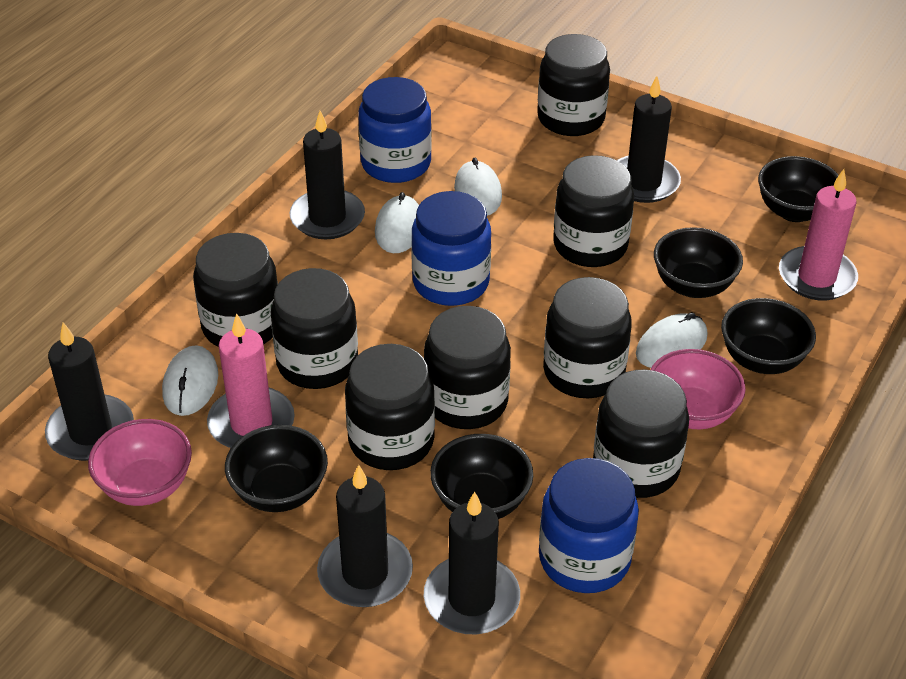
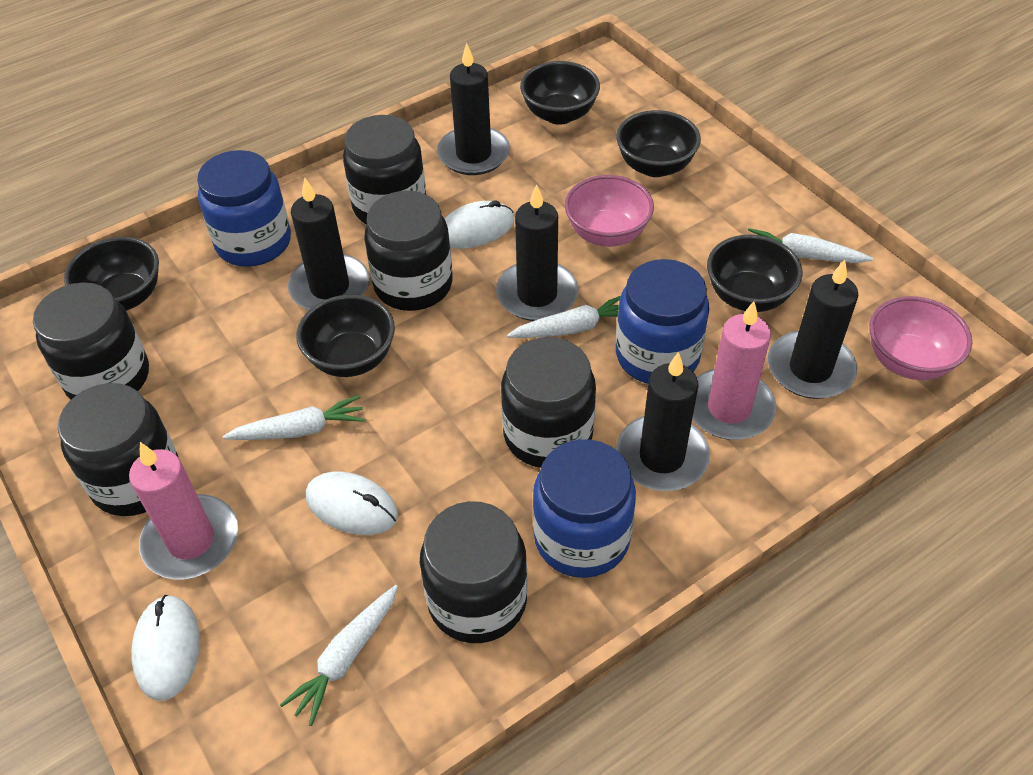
black jar: 8 -> 6
white carrot: 0 -> 4
white mouse: 4 -> 3

